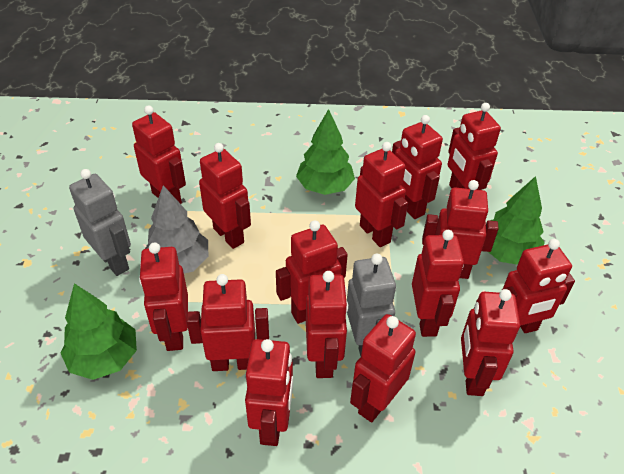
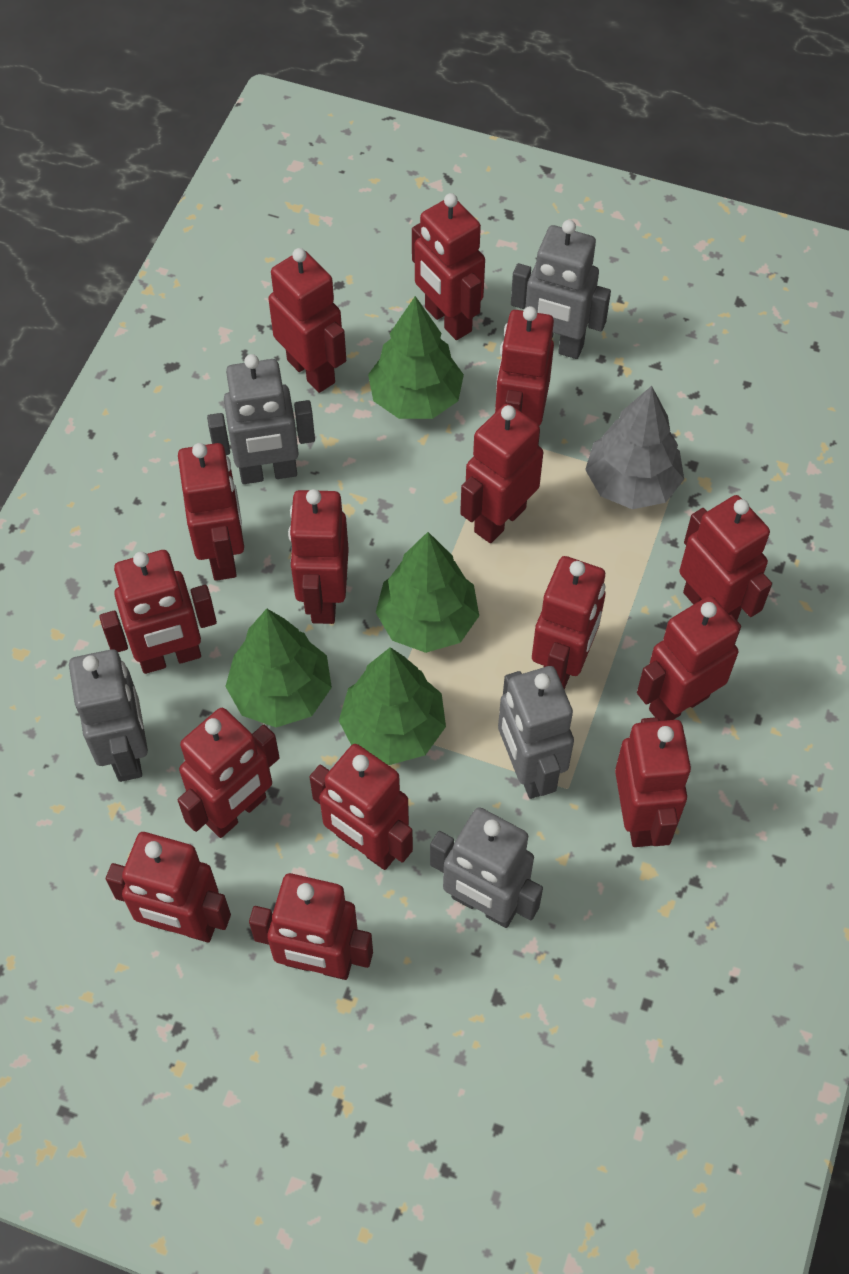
green tree: 3 -> 4
grey robot: 2 -> 5

